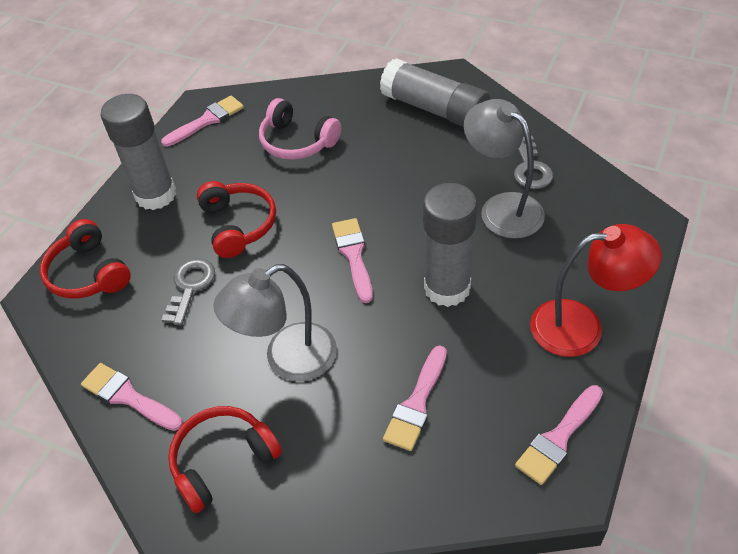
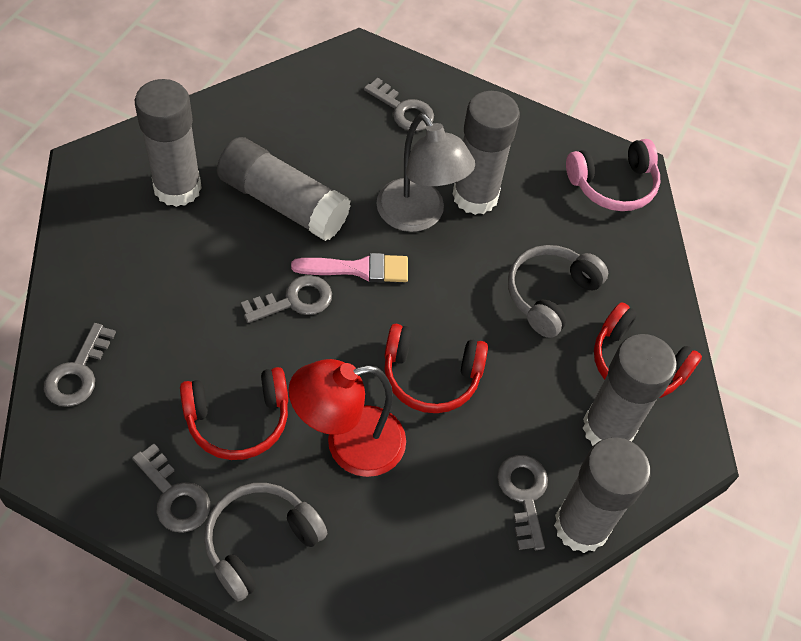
grey glue stick: 3 -> 5
grey headphones: 0 -> 2
grey key: 2 -> 5
grey lamp: 2 -> 1
pink brush: 5 -> 1

